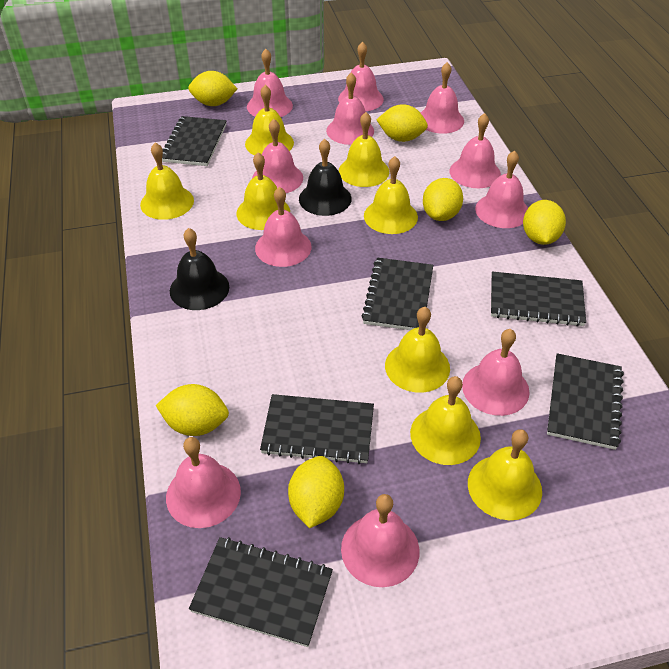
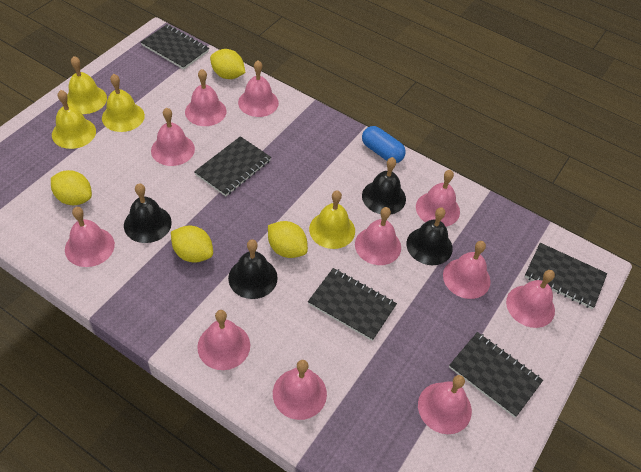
black bell: 2 -> 4
black notebook: 6 -> 5
blue capsule: 0 -> 1
yellow bell: 8 -> 4
yellow lemon: 6 -> 4

